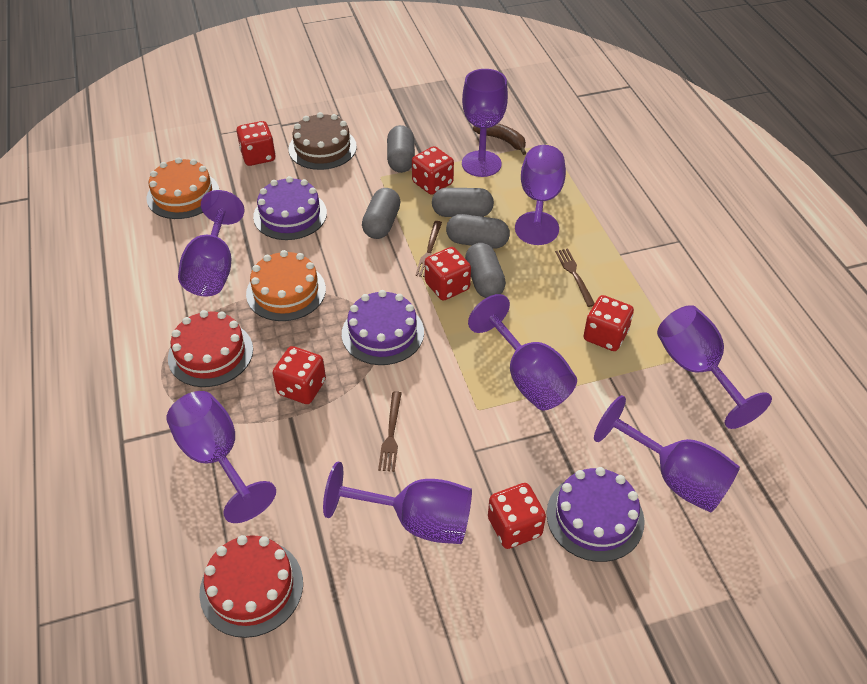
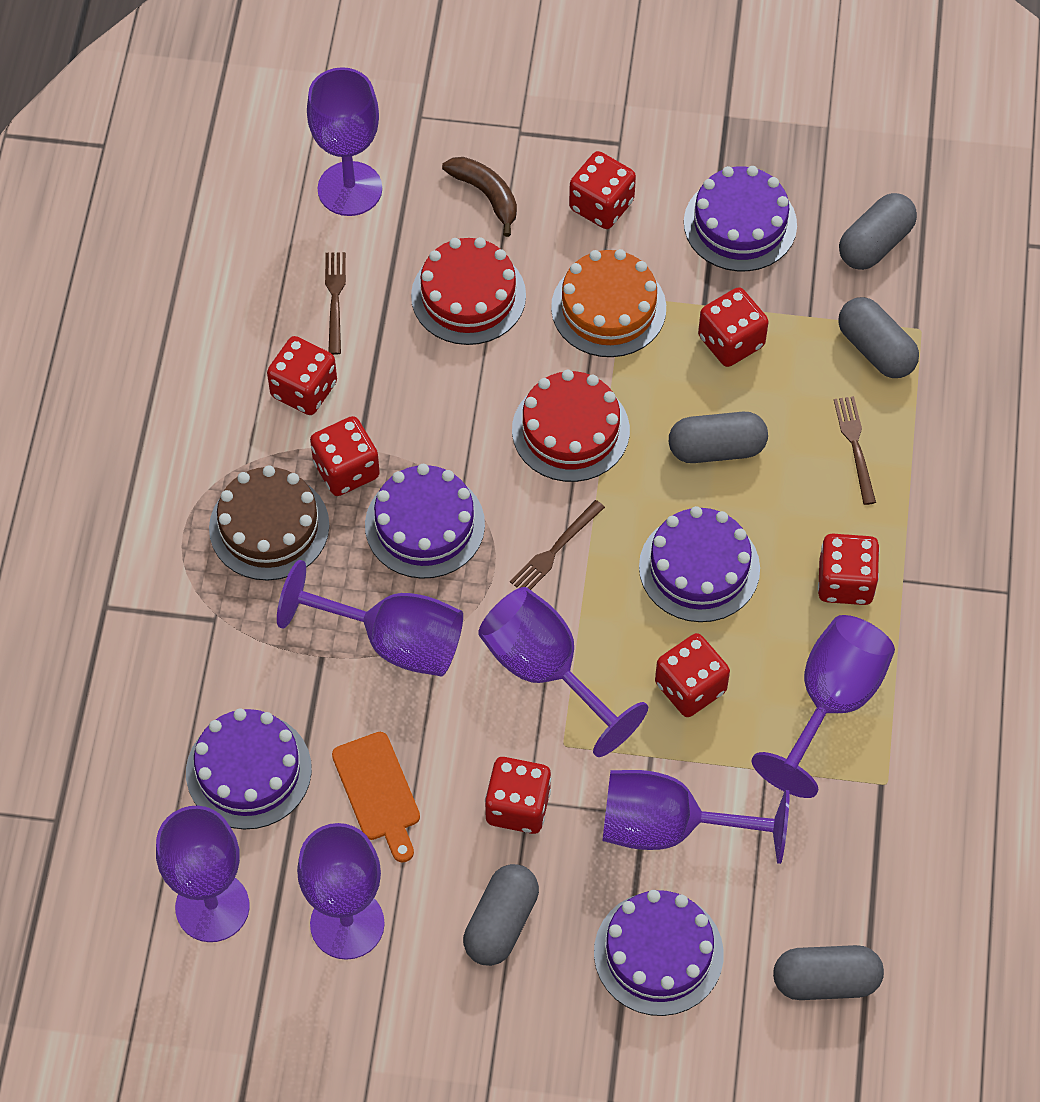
orange cake: 2 -> 1
orange cutting board: 0 -> 1
purple cake: 3 -> 5
purple goblet: 8 -> 7
red dice: 6 -> 7

